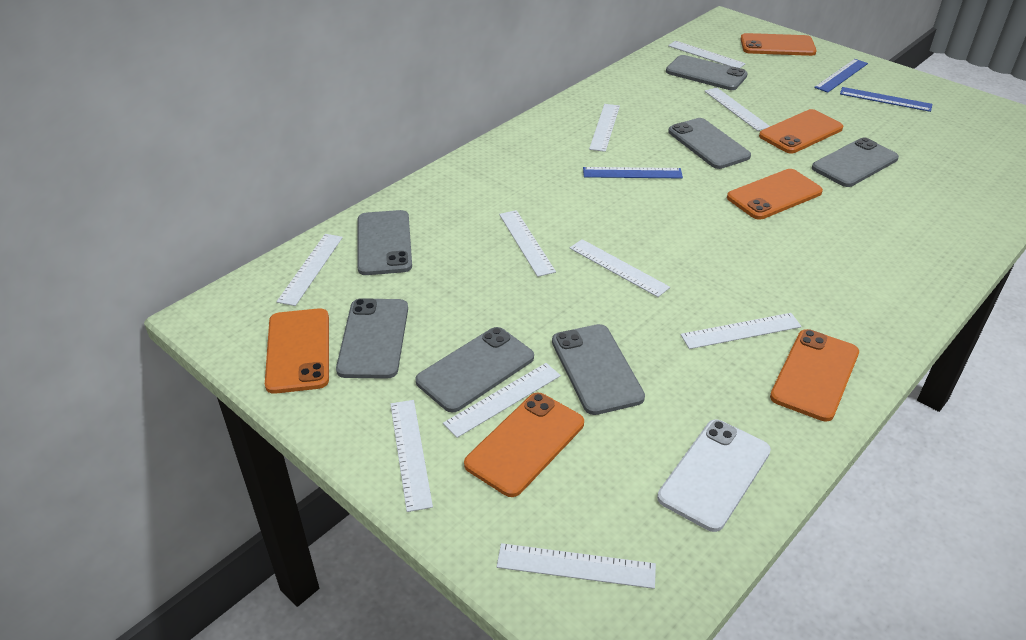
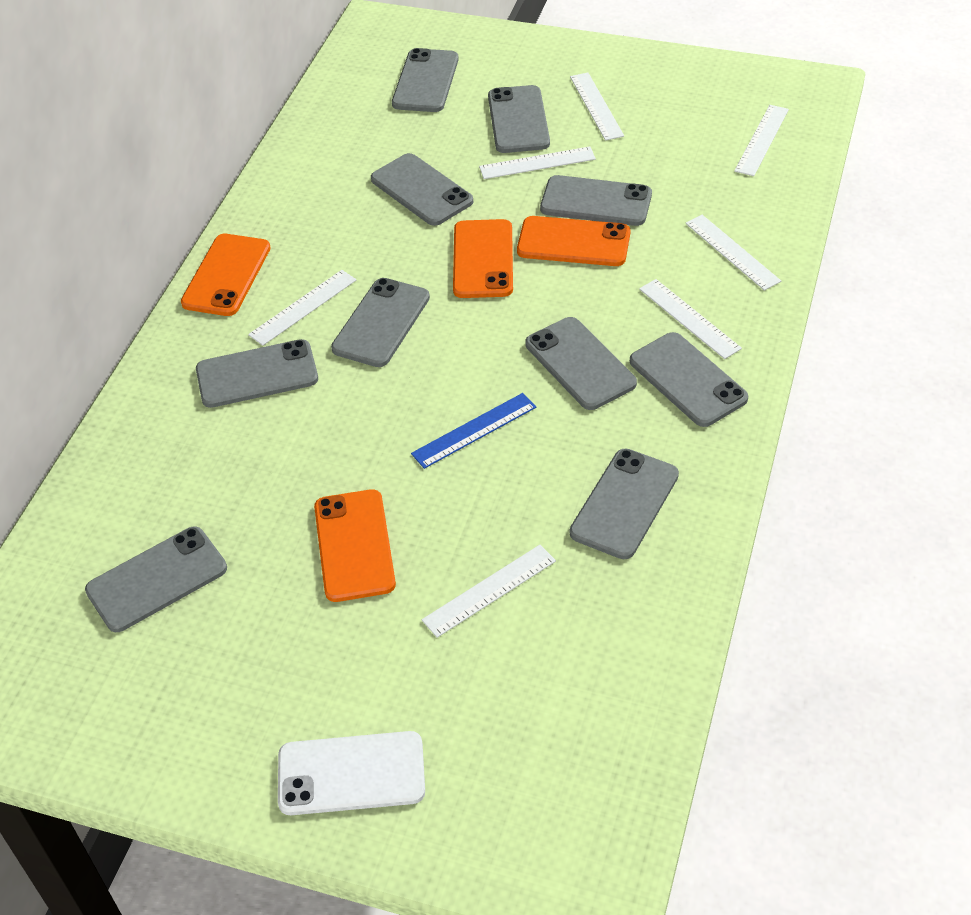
blue ruler: 3 -> 1
grey phone: 7 -> 10
orange phone: 6 -> 4
white ruler: 10 -> 7

